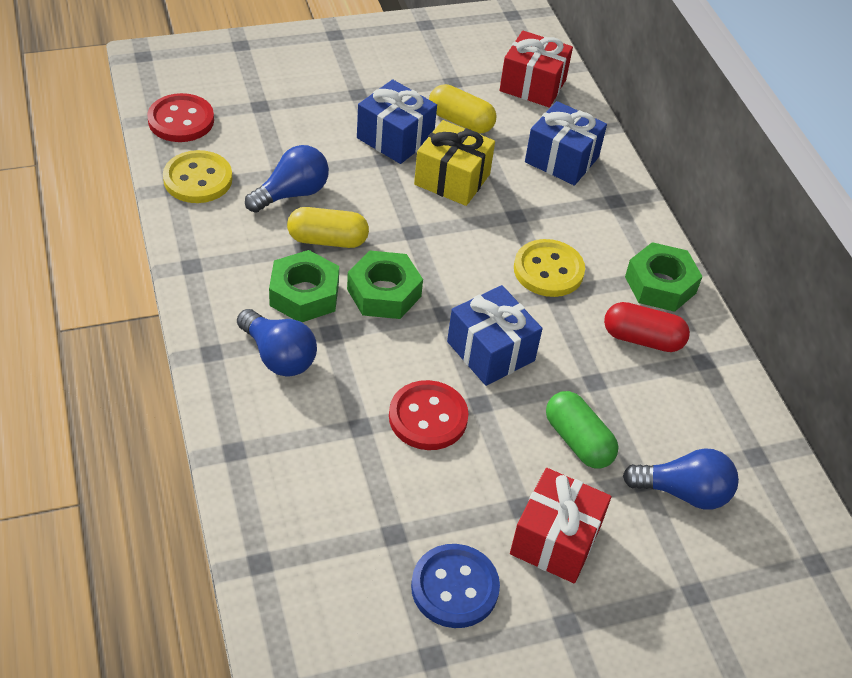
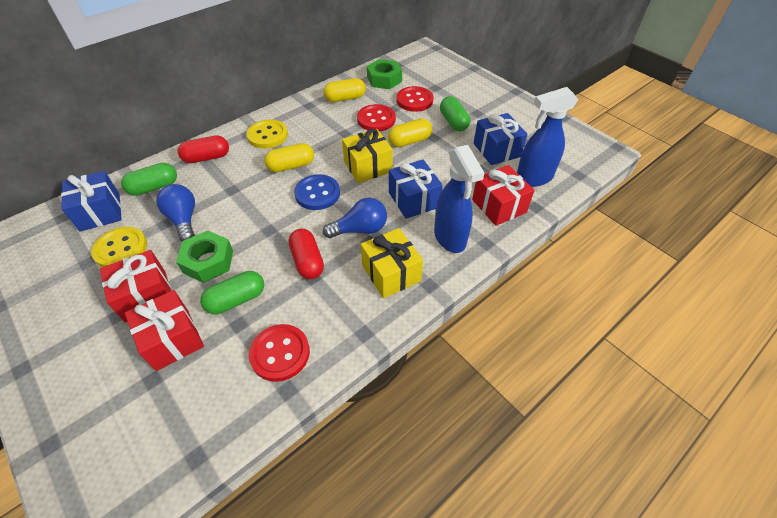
blue light bulb: 3 -> 2
blue spray bottle: 0 -> 2
green capsule: 1 -> 3
green nut: 3 -> 2
red button: 2 -> 3
red capsule: 1 -> 2
red gift: 2 -> 3
yellow capsule: 2 -> 3
yellow gift: 1 -> 2

